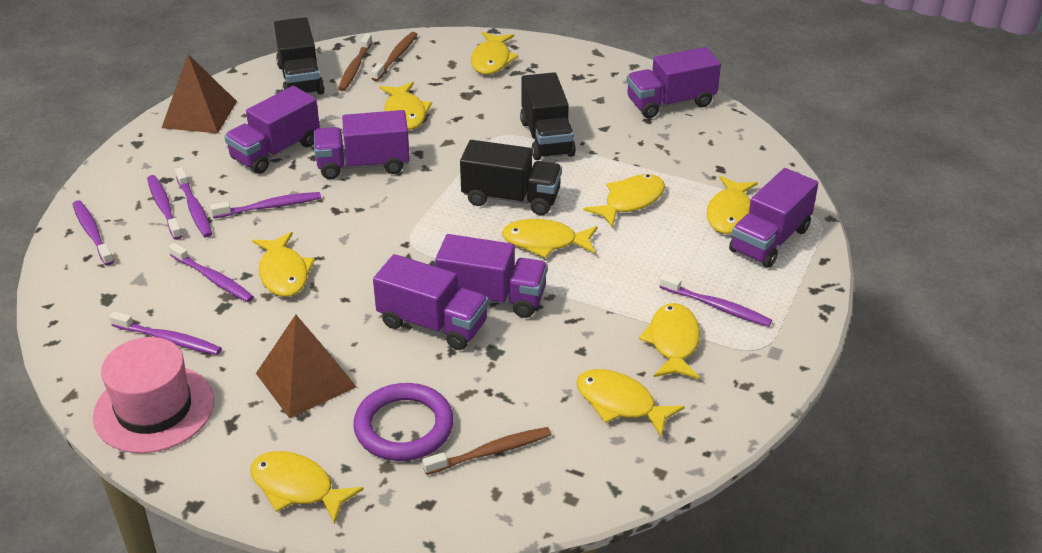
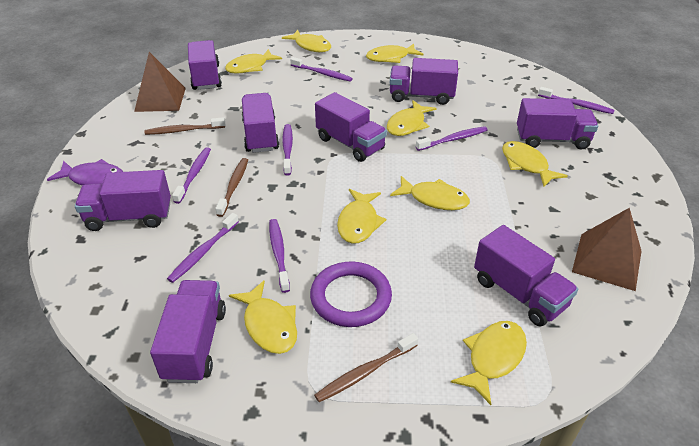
black truck: 3 -> 0
pink hat: 1 -> 0
purple fish: 0 -> 1
purple truck: 6 -> 8

